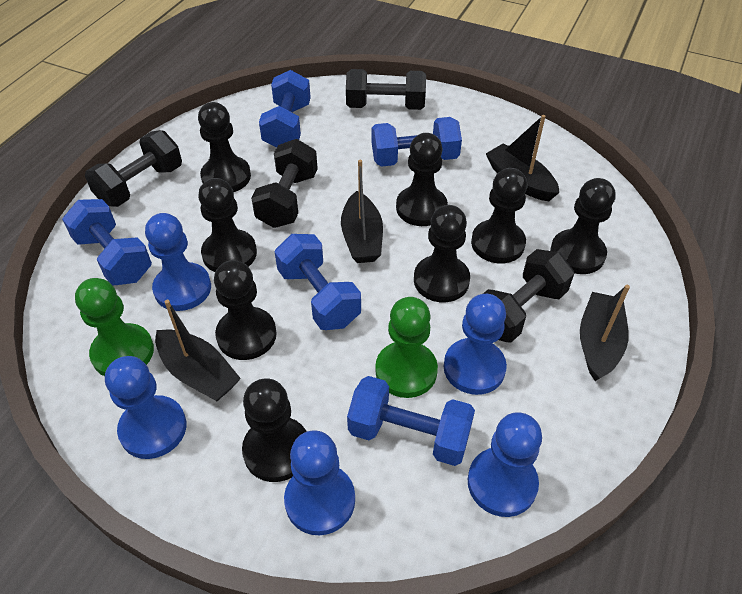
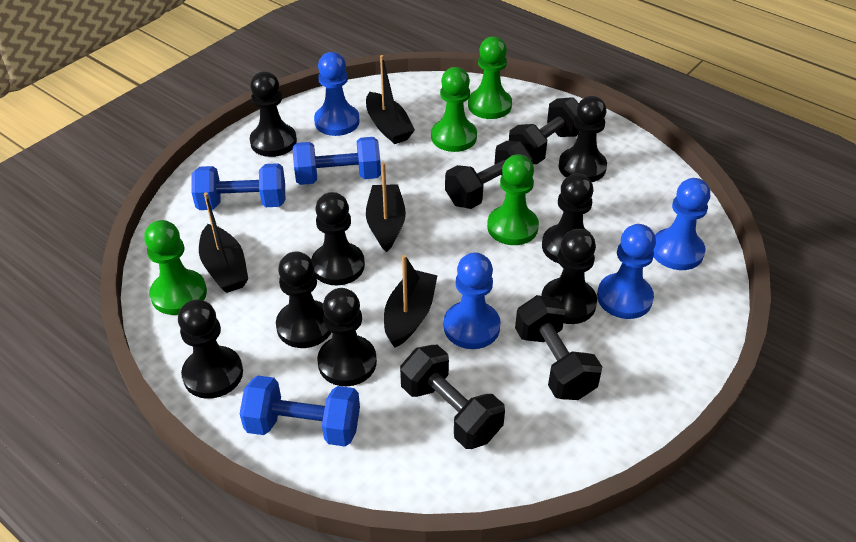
blue dumbbell: 5 -> 3
blue pawn: 5 -> 4
green pawn: 2 -> 4

